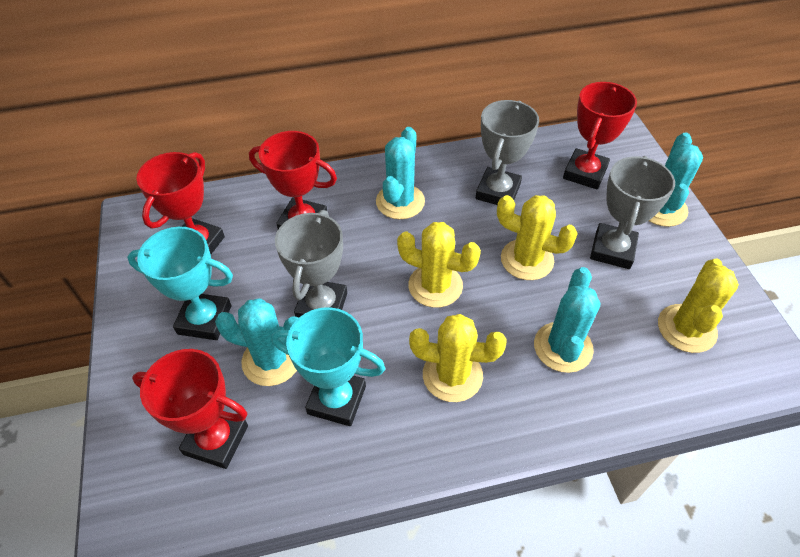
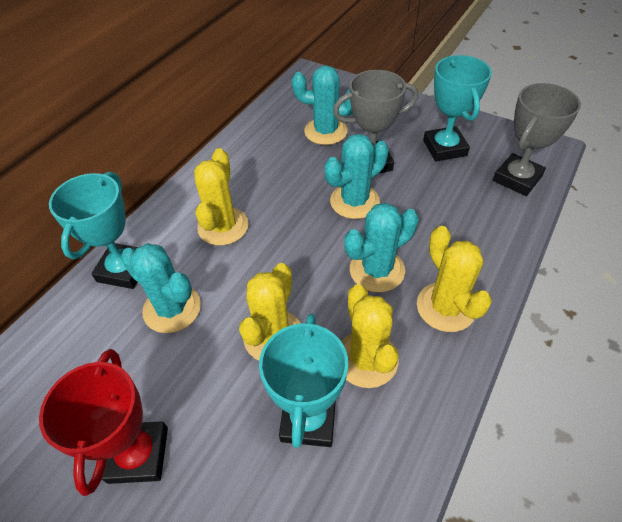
grey trophy: 3 -> 2
red trophy: 4 -> 1
turquoise trophy: 2 -> 3

